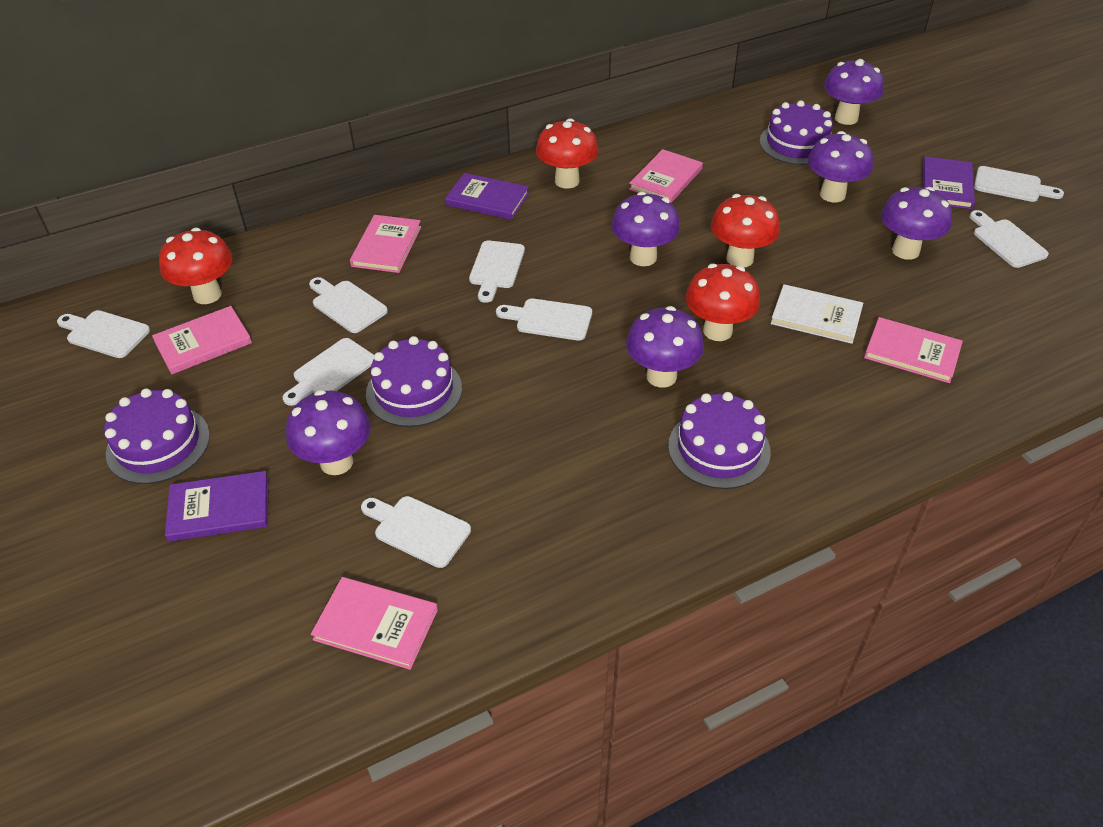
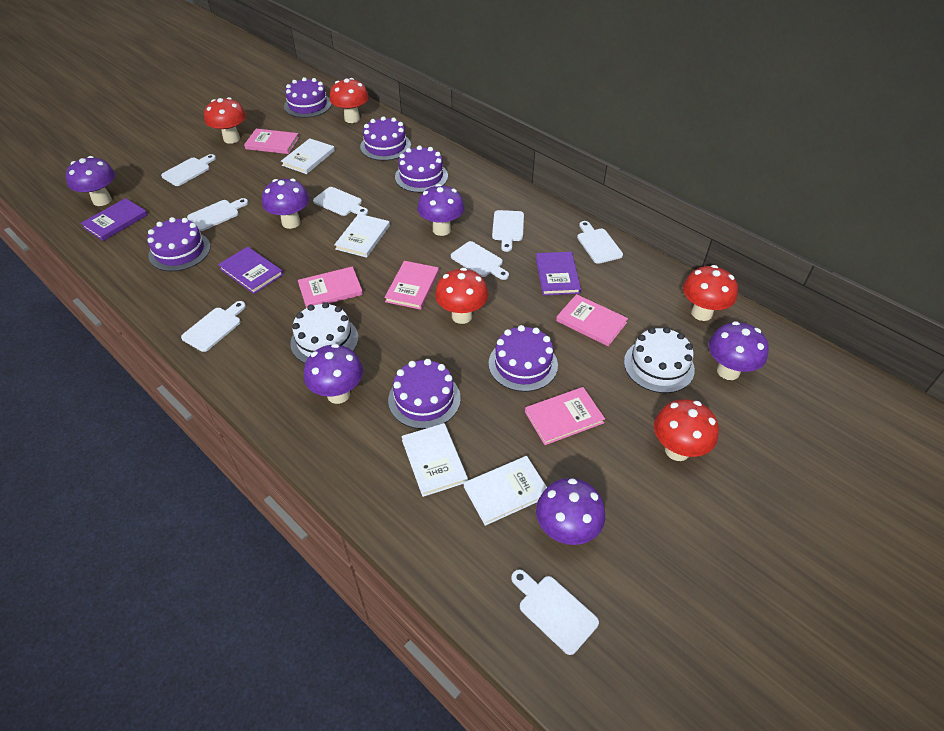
purple cake: 4 -> 6
red mushroom: 4 -> 5
white book: 1 -> 4
white cake: 0 -> 2

